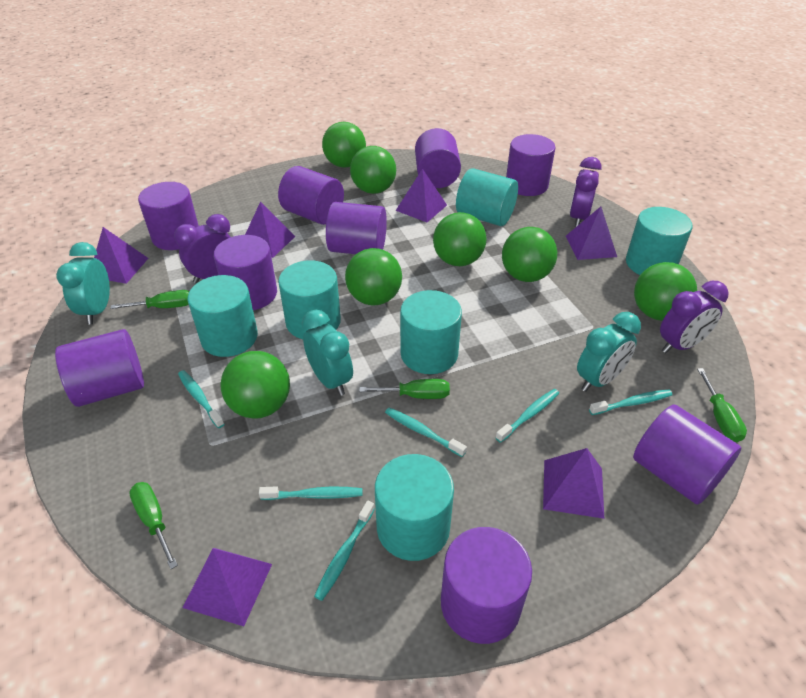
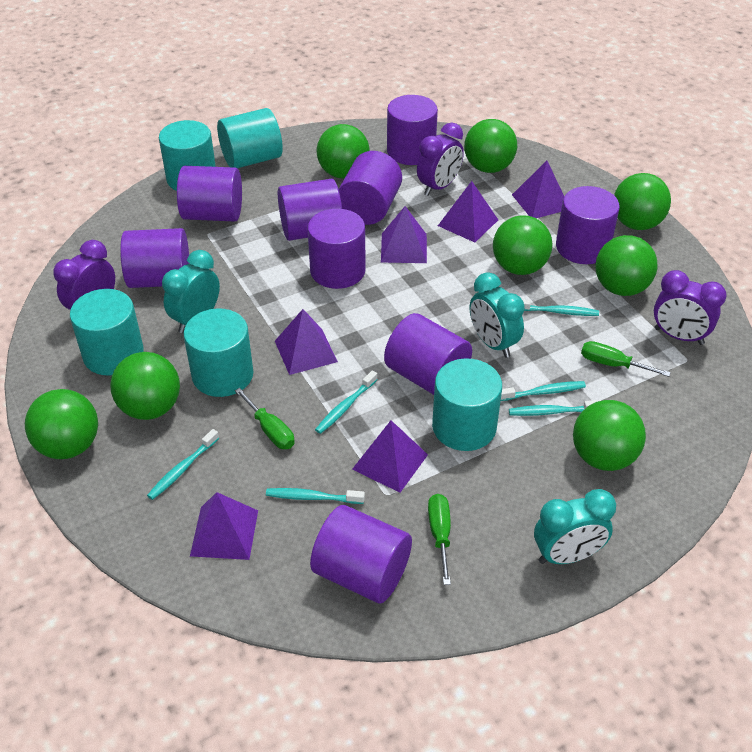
green ball: 7 -> 8
green screwdriver: 4 -> 3
turquoise cylinder: 6 -> 5

